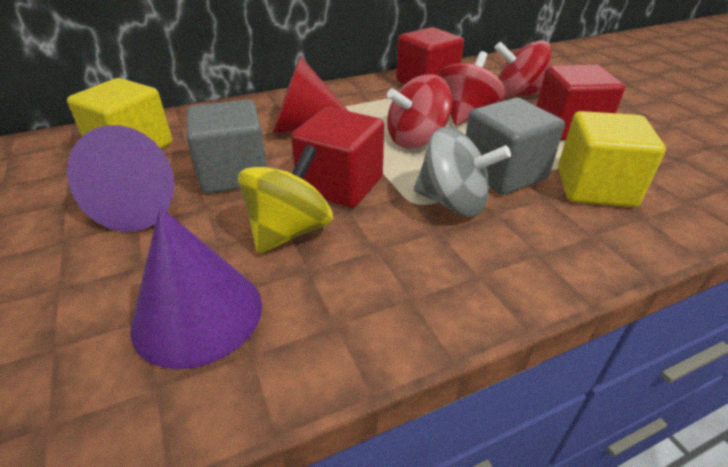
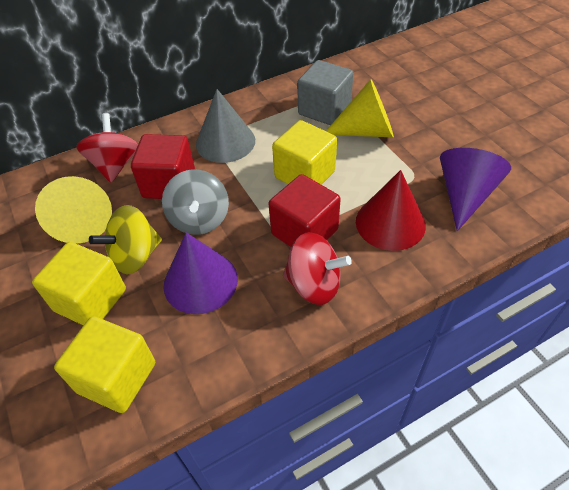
grey cone: 0 -> 1
grey cube: 2 -> 1
red cube: 3 -> 2
red spinning top: 3 -> 2
yellow cone: 0 -> 2
yellow cube: 2 -> 3

